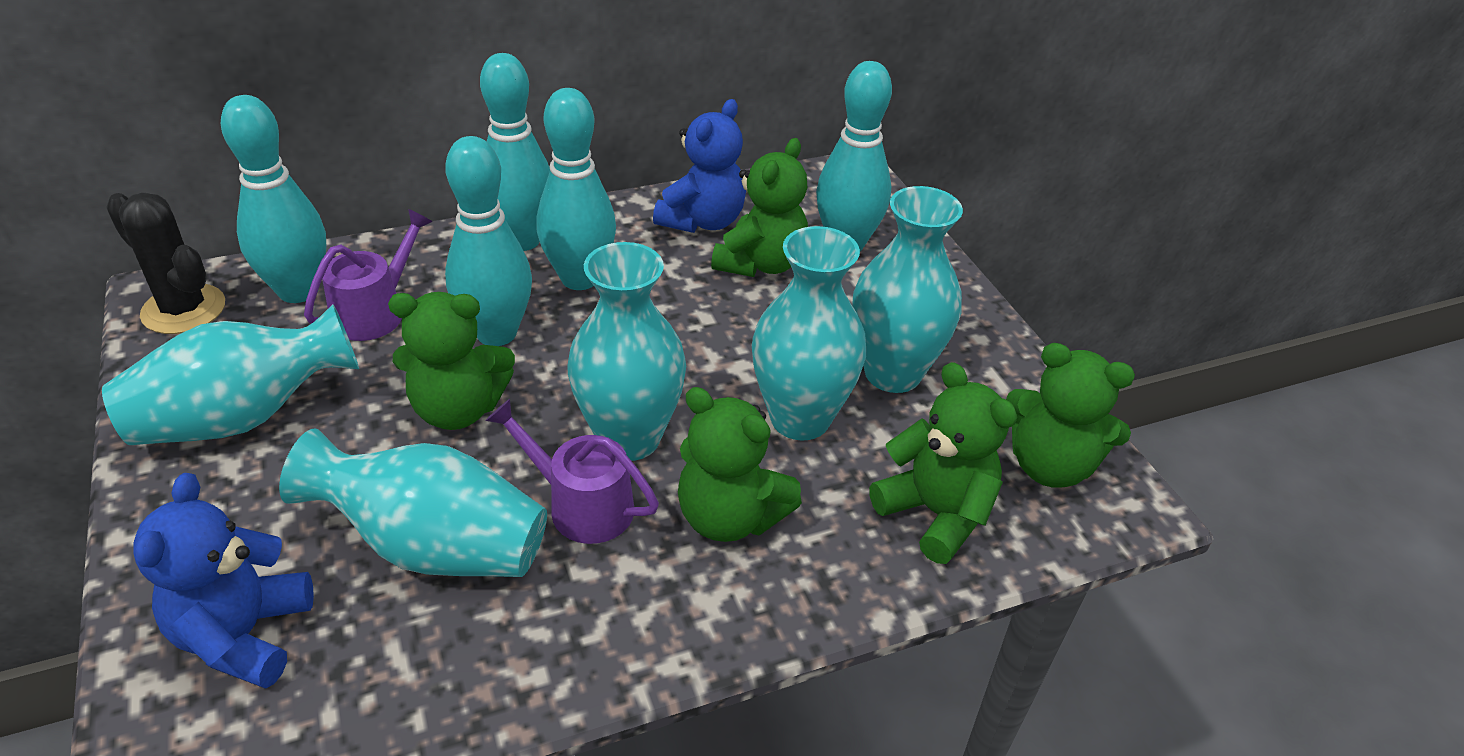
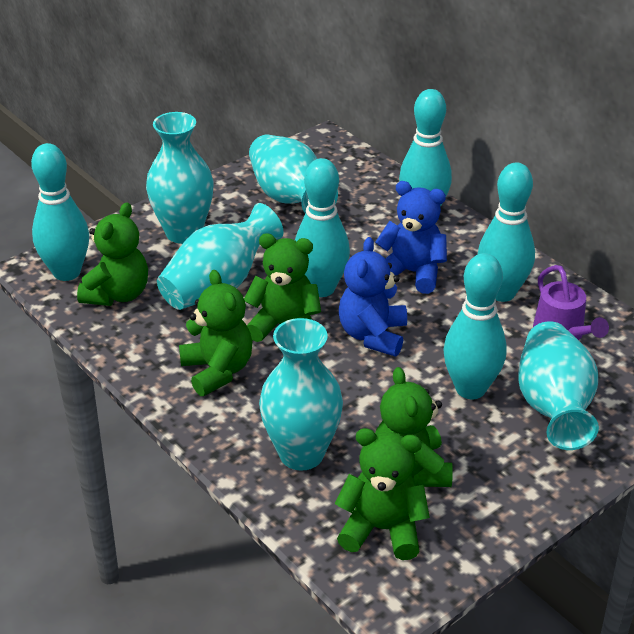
black cactus: 1 -> 0
purple watering can: 2 -> 1

